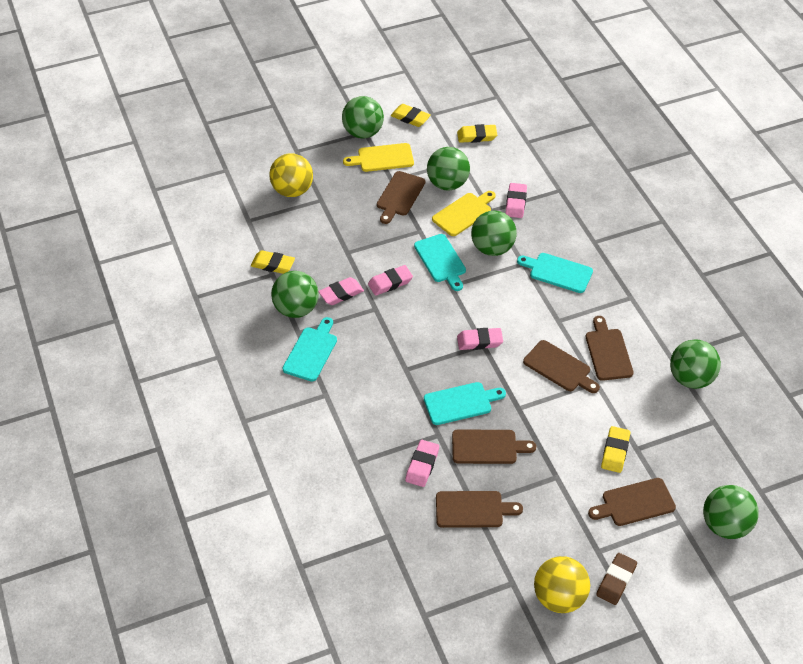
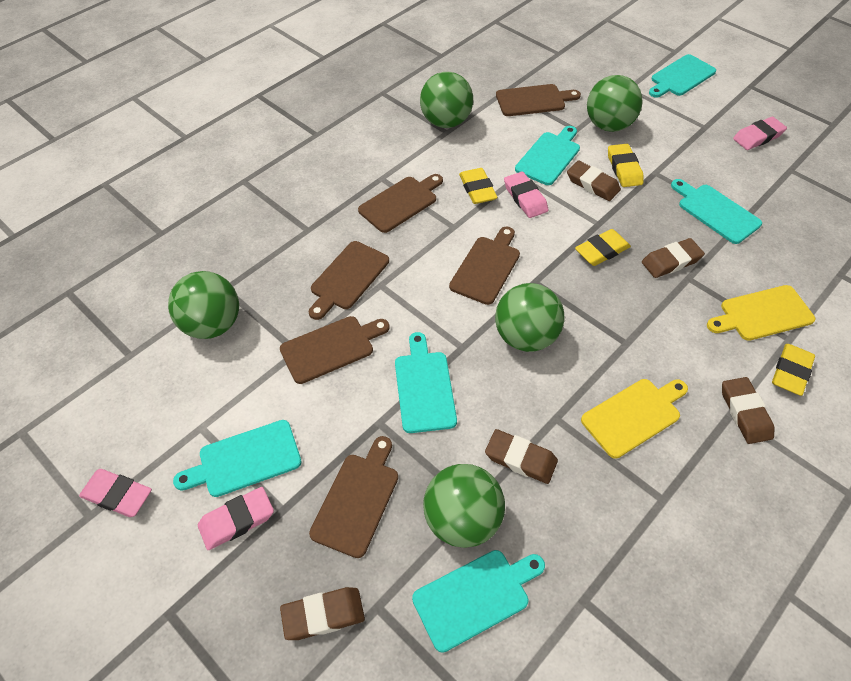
brown eraser: 1 -> 5
green ball: 6 -> 5
pink eraser: 5 -> 4
turquoise cutting board: 4 -> 6
yellow ball: 2 -> 0

